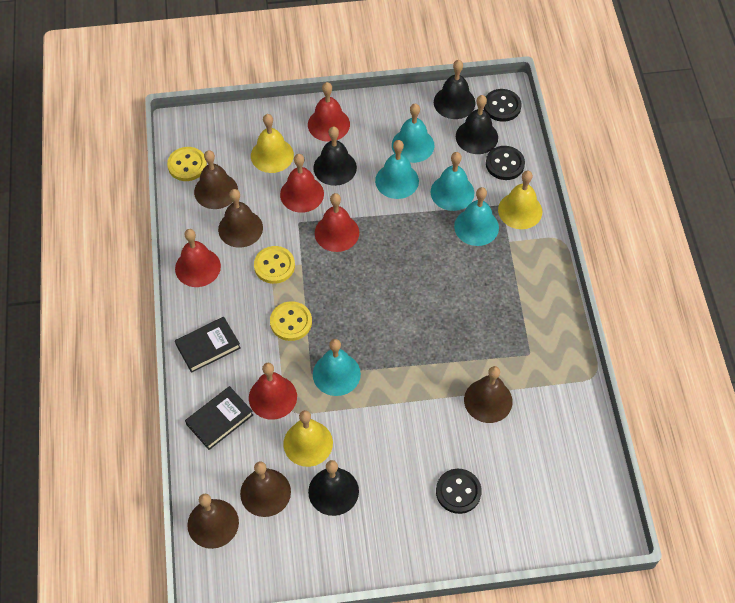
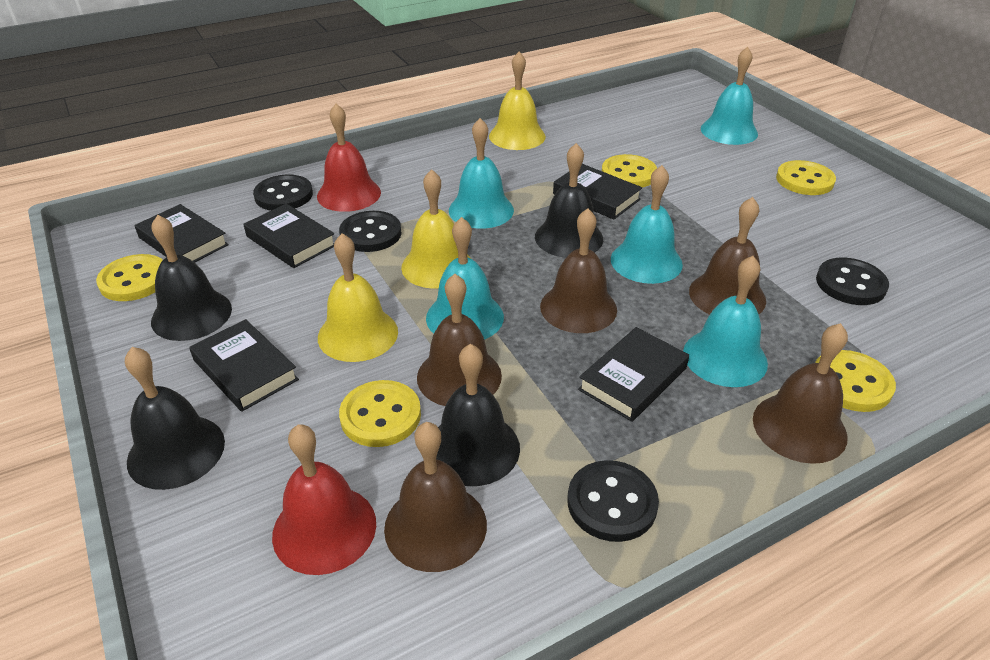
black book: 2 -> 5
black button: 3 -> 4
red bell: 5 -> 2
yellow button: 3 -> 5

